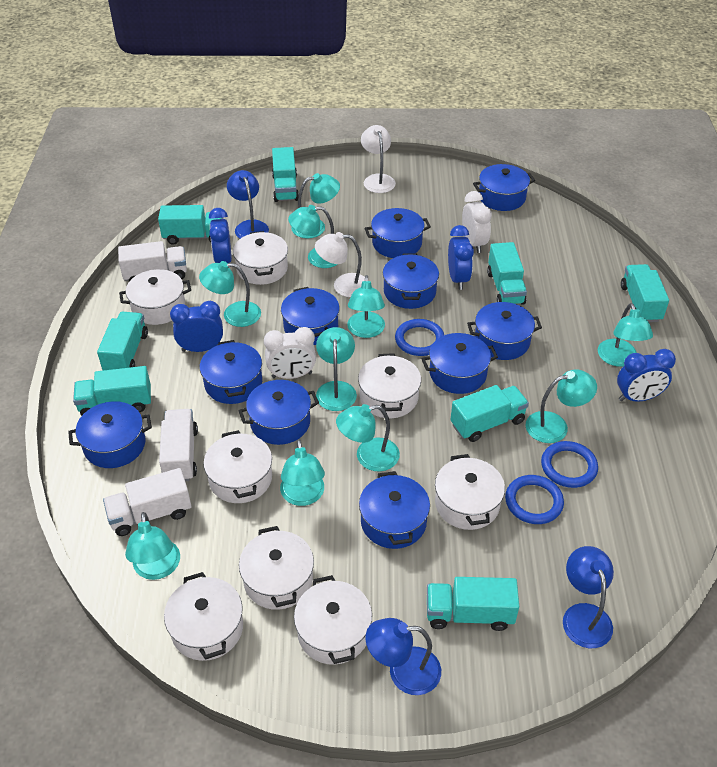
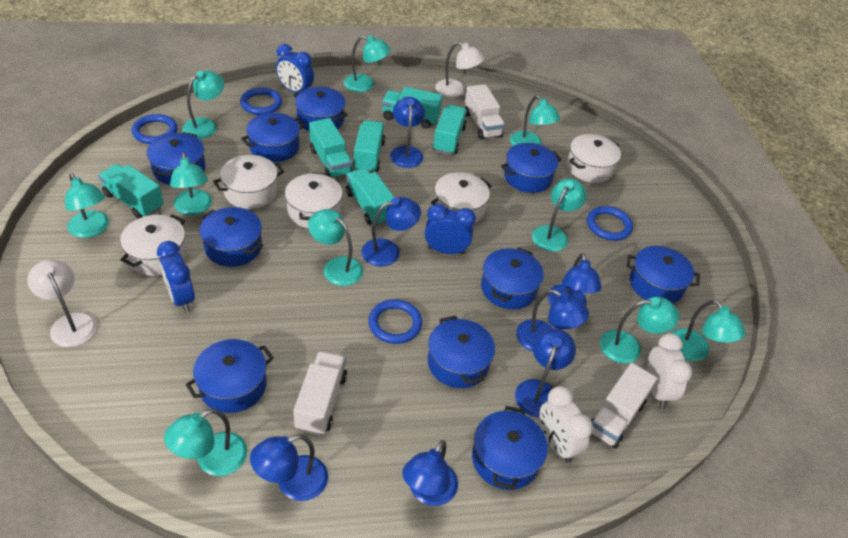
blue clock: 4 -> 3
blue lamp: 3 -> 7
blue ring: 3 -> 4
turquoise truck: 8 -> 6
white pot: 8 -> 5

